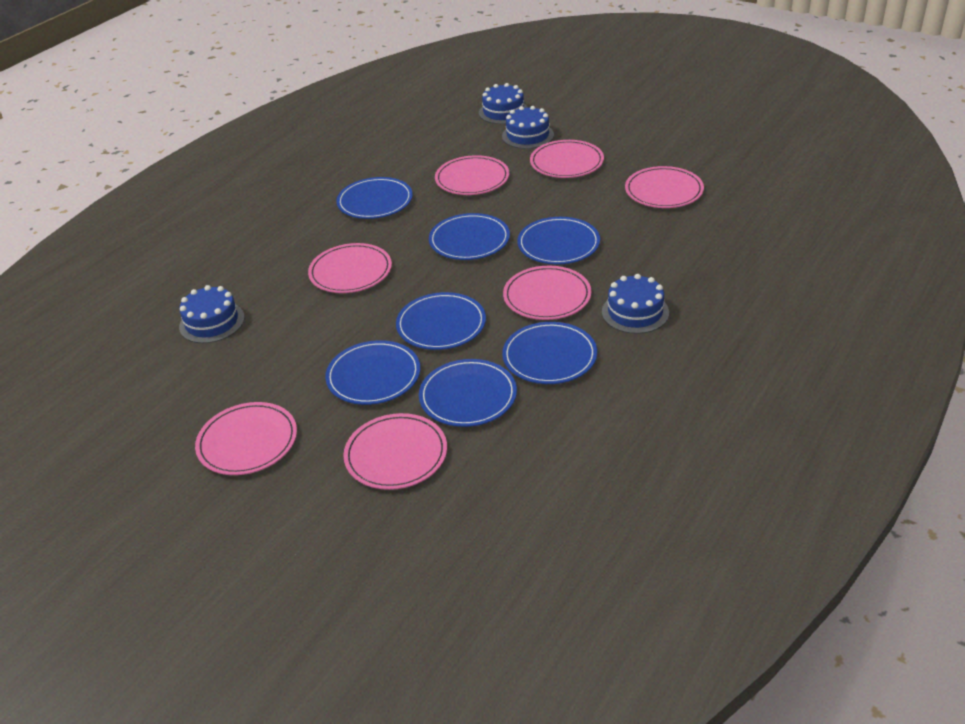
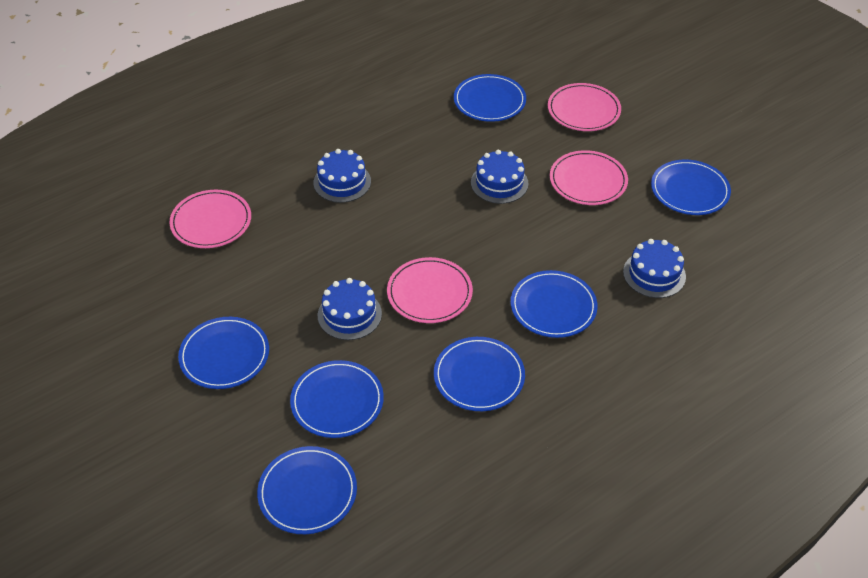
pink plate: 7 -> 4

